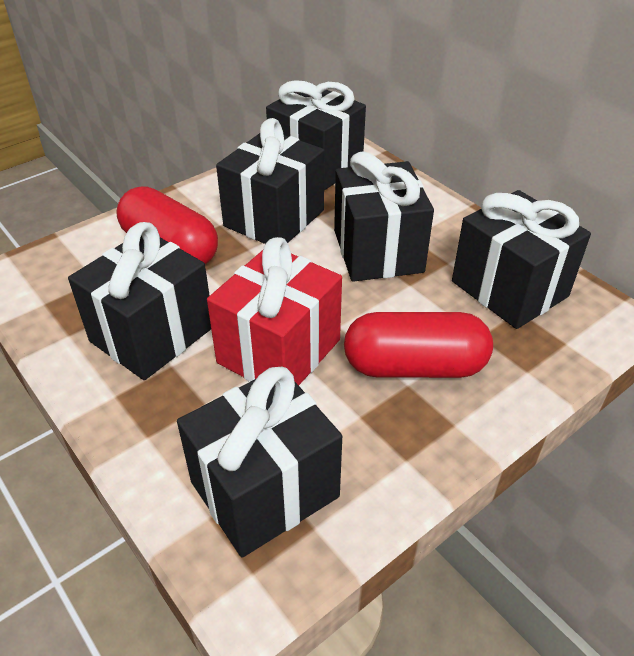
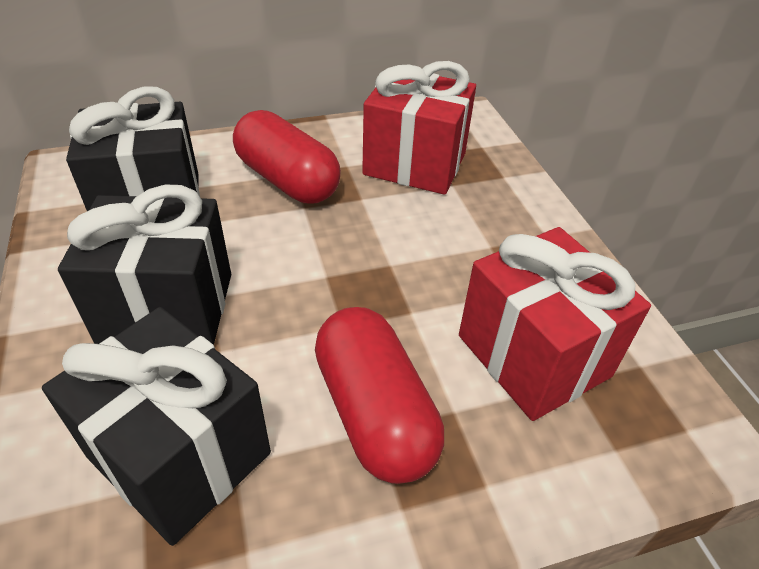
black gift: 6 -> 3
red gift: 1 -> 2

